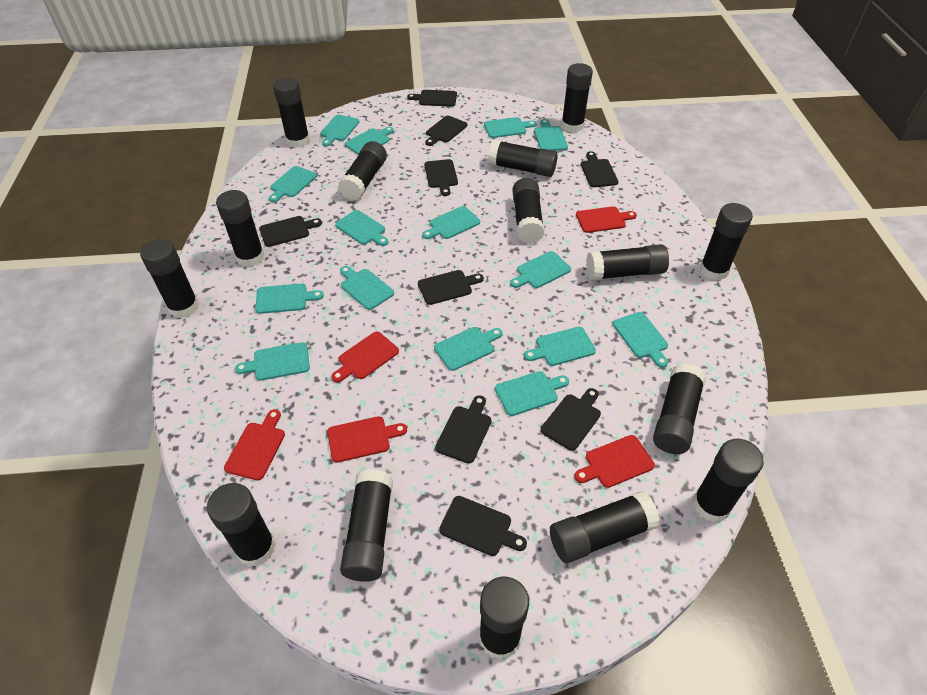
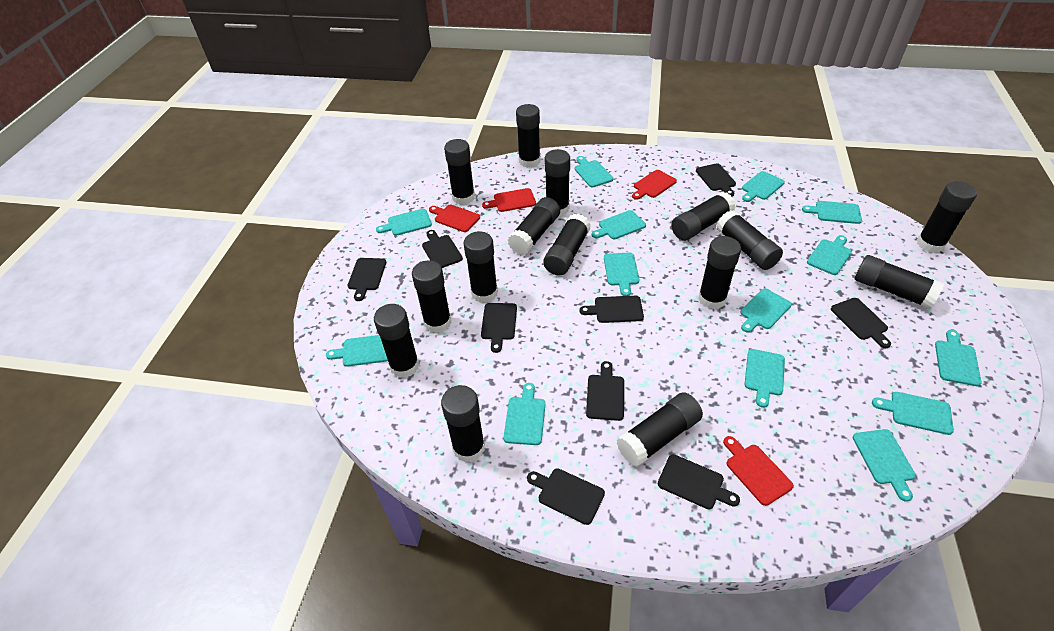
red cutting board: 5 -> 4
turquoise cutting board: 15 -> 14

